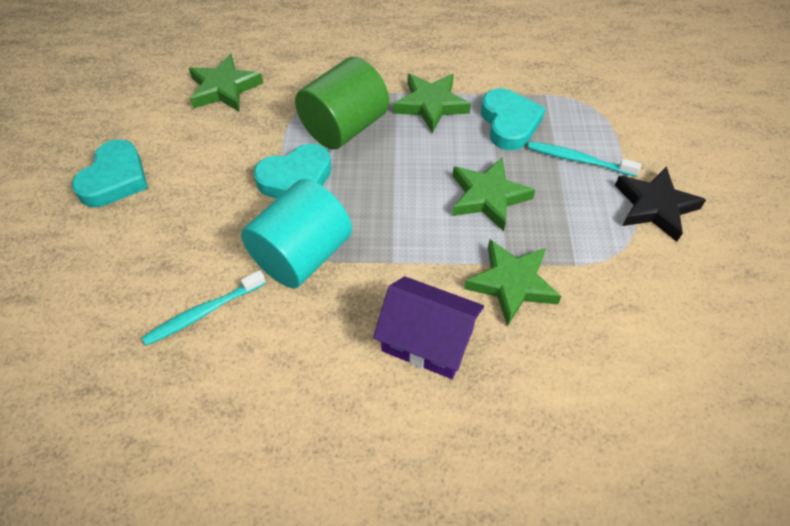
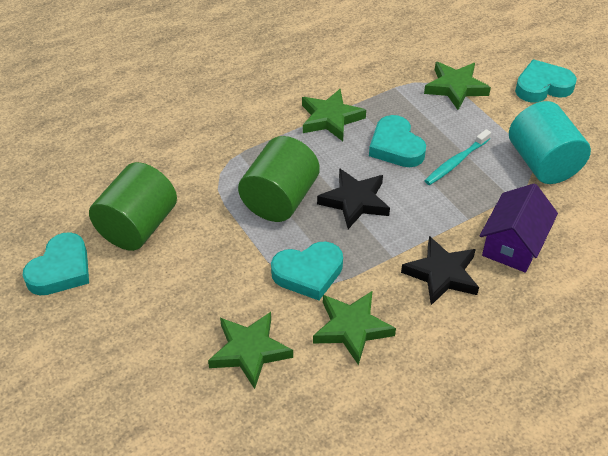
black star: 1 -> 2
green cylinder: 1 -> 2
turquoise heart: 3 -> 4
turquoise toothbrush: 2 -> 1

